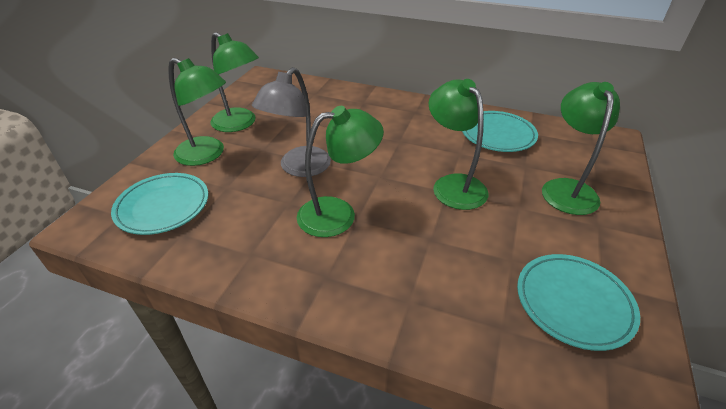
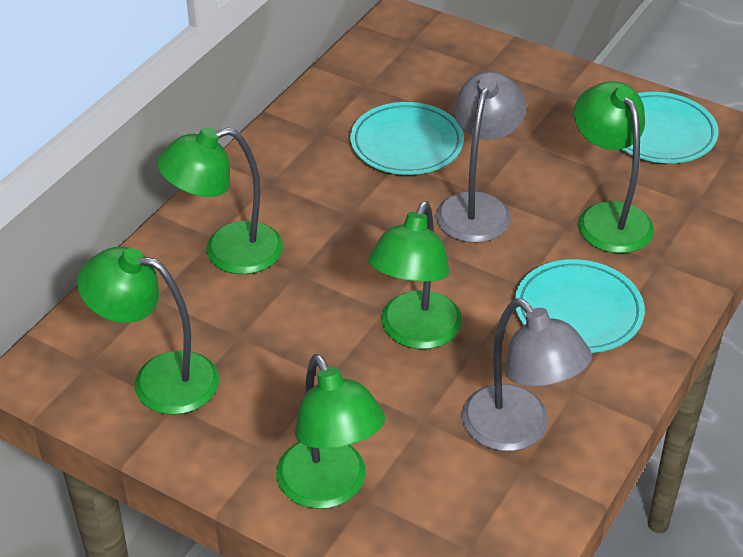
grey lamp: 1 -> 2

